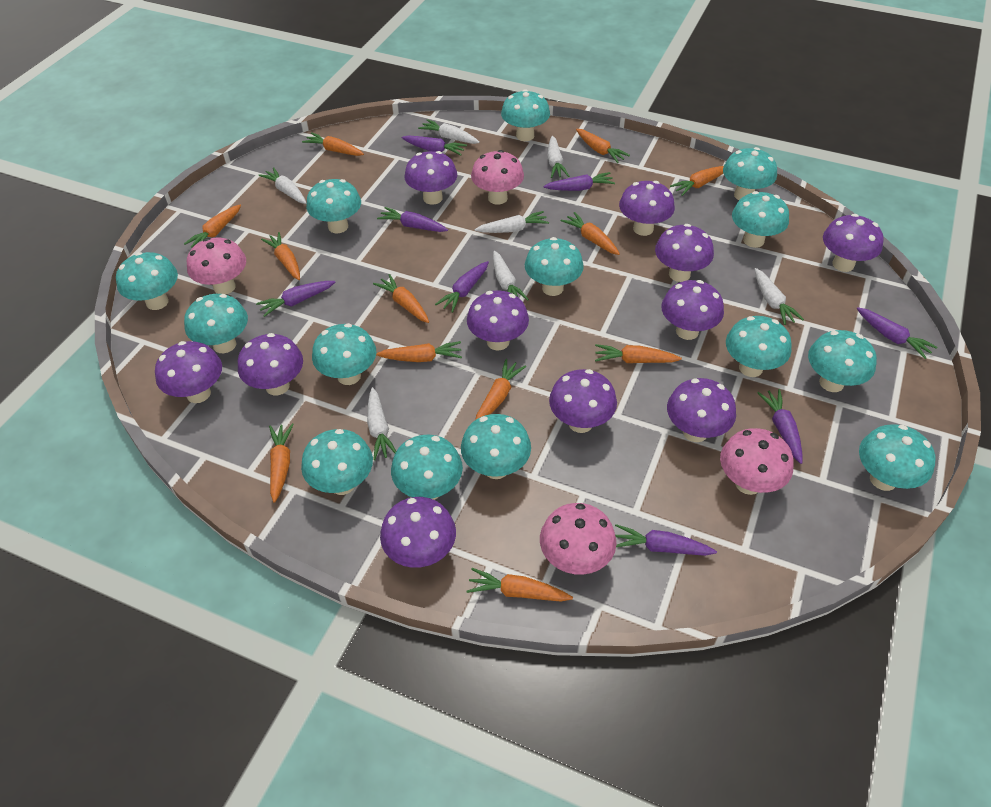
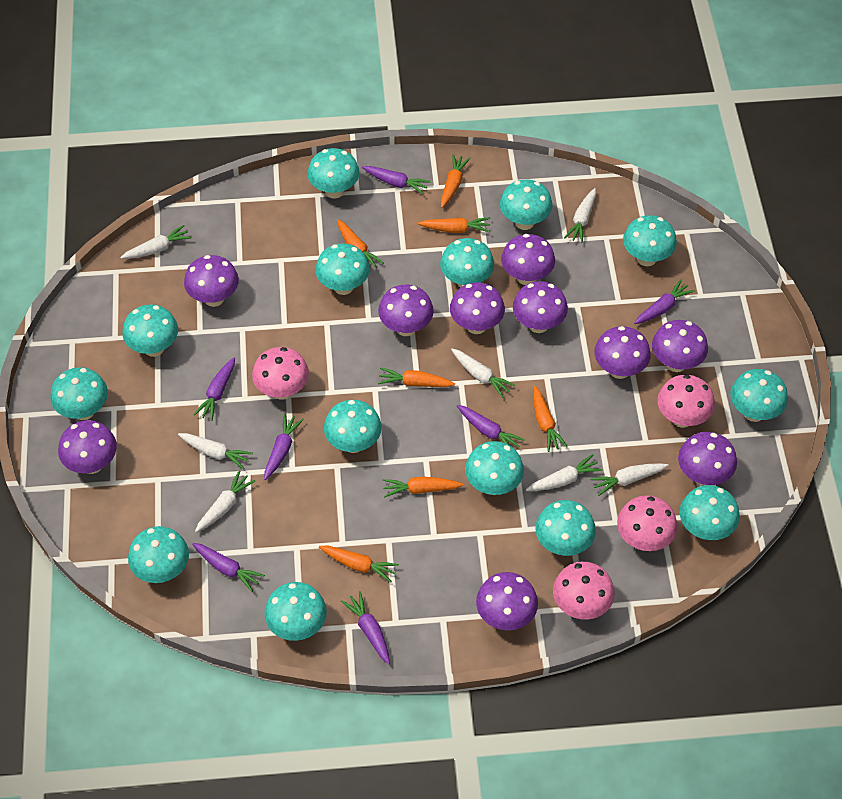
orange carrot: 12 -> 7
purple carrot: 8 -> 7
purple mushroom: 11 -> 10

